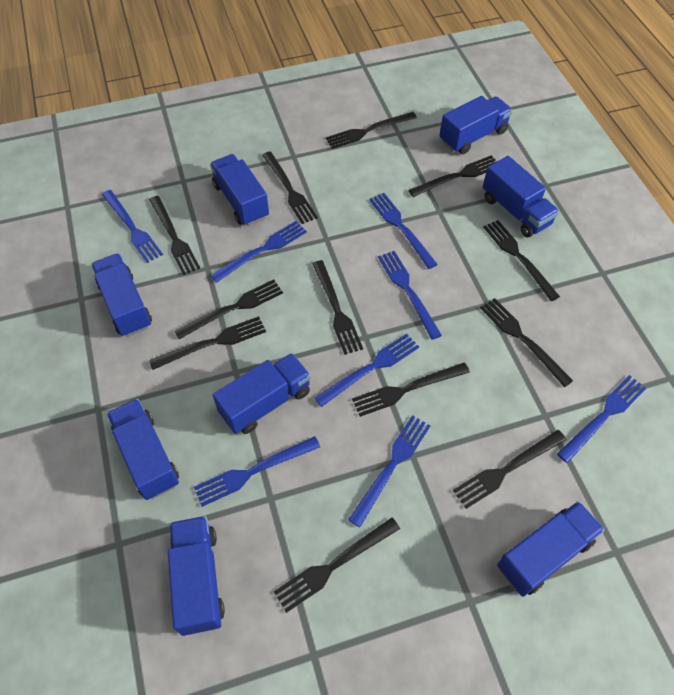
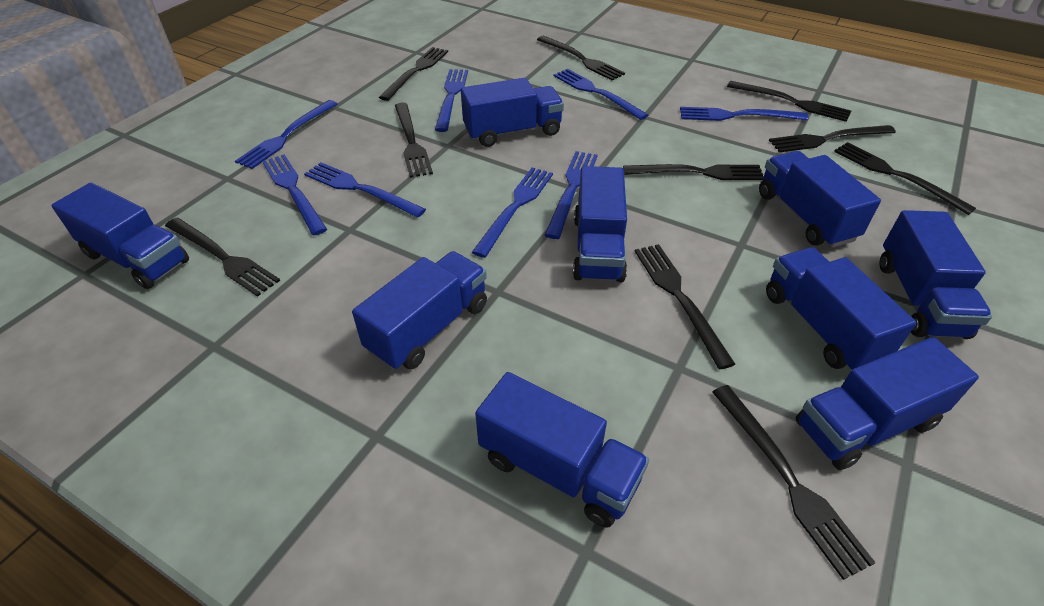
black fork: 12 -> 10
blue truck: 8 -> 9

